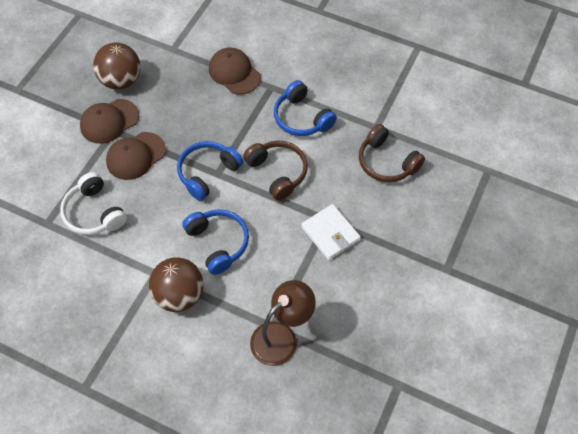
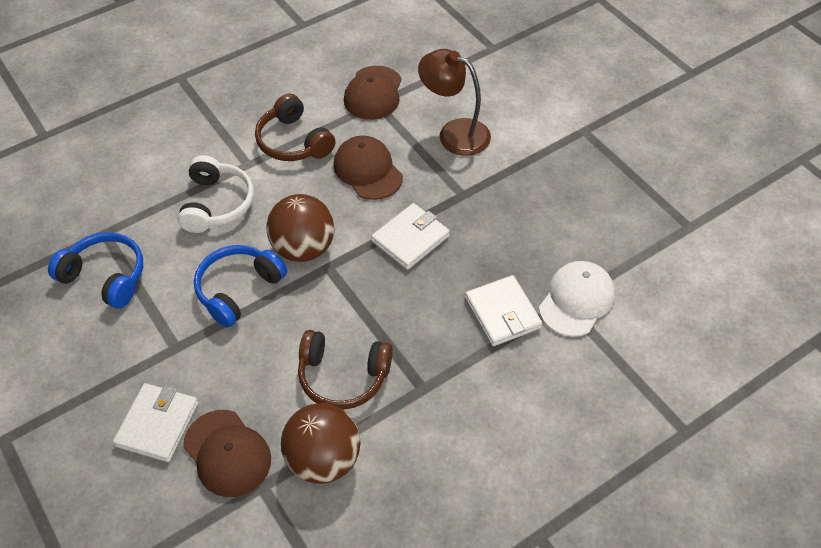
blue headphones: 3 -> 2
white cap: 0 -> 1
white wallet: 1 -> 3

